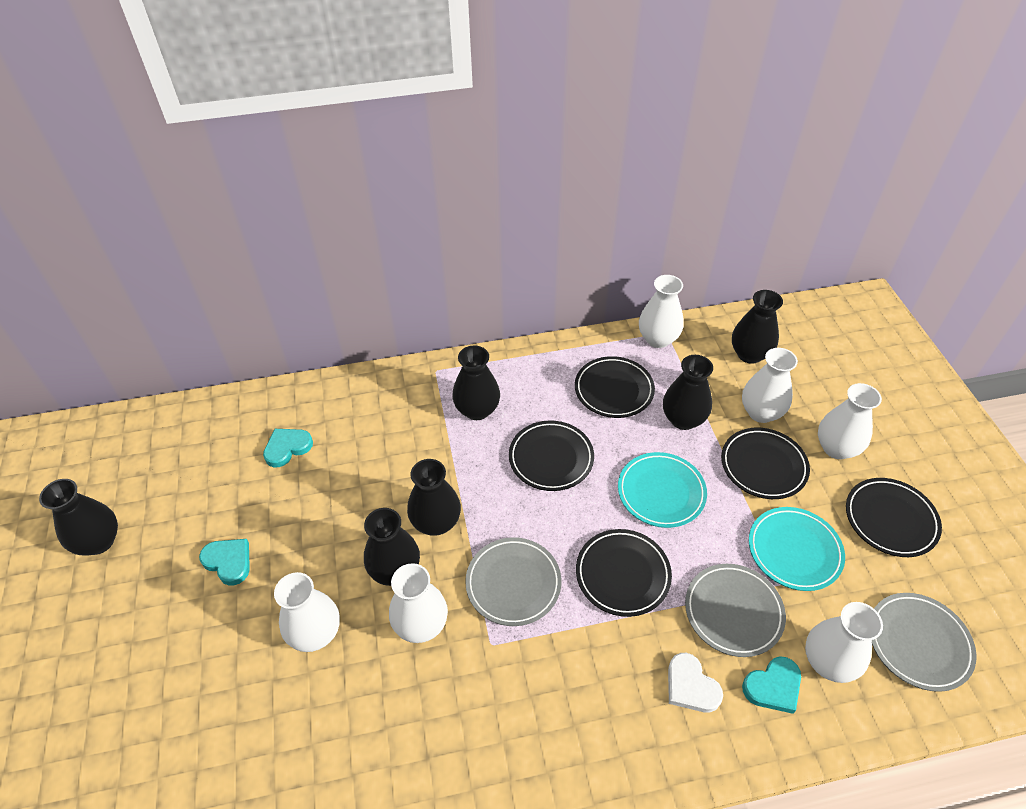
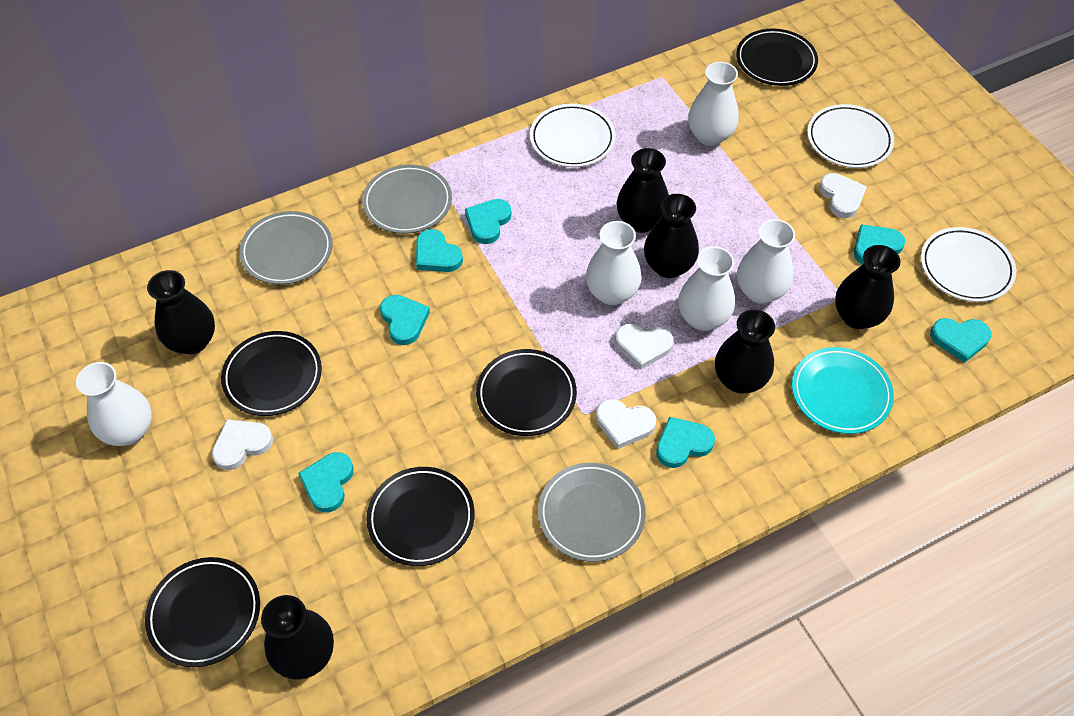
turquoise heart: 3 -> 7
turquoise plate: 2 -> 1
white heart: 1 -> 4
white plate: 0 -> 3
white vase: 6 -> 5

